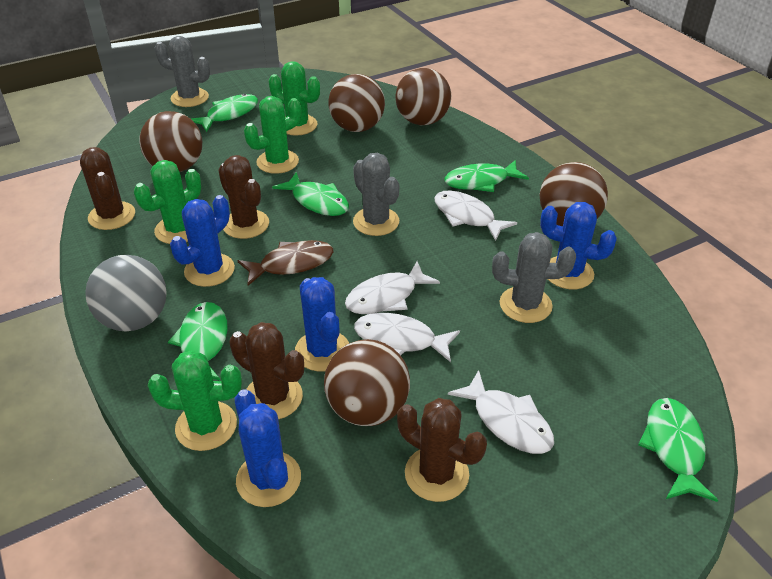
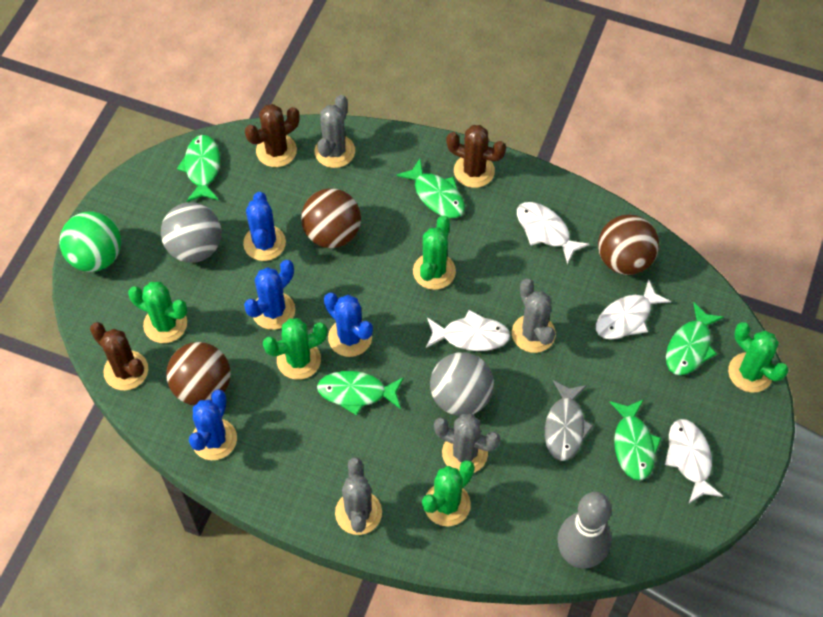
brown ball: 5 -> 3
brown cactus: 4 -> 3
brown fish: 1 -> 0
green ball: 0 -> 1
green cactus: 4 -> 5
grey ball: 1 -> 2
grey bowling pin: 0 -> 1
grey cactus: 3 -> 4
grey fish: 0 -> 1

